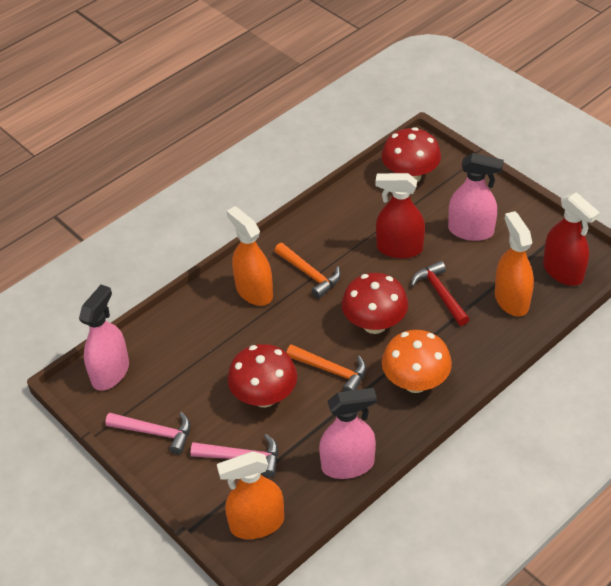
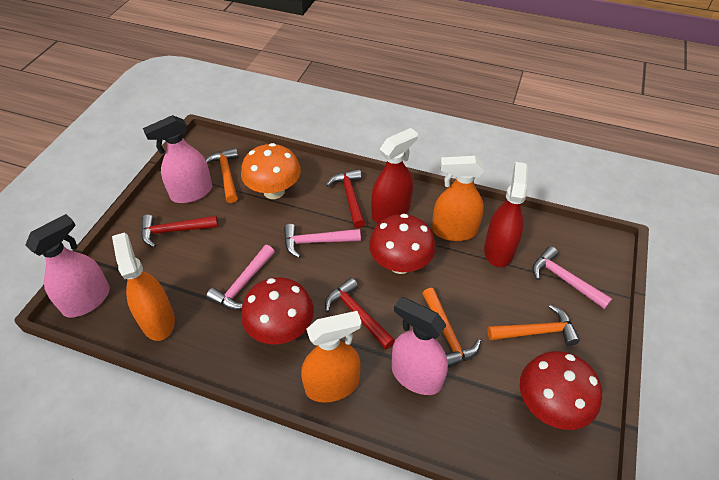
orange hammer: 2 -> 3
pink hammer: 2 -> 3
red hammer: 1 -> 3

